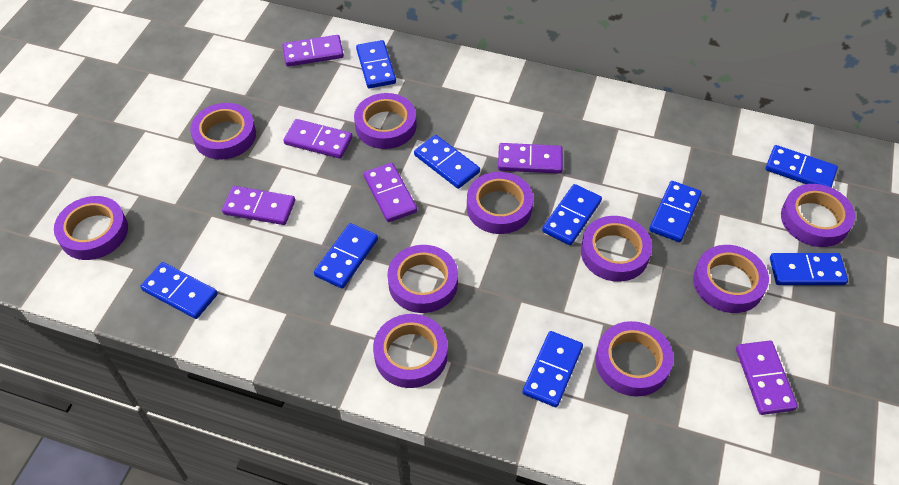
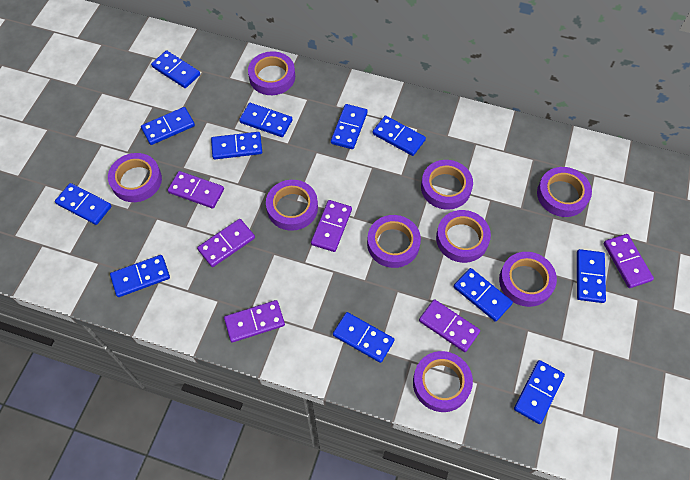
blue domino: 9 -> 12
purple tape: 10 -> 9

